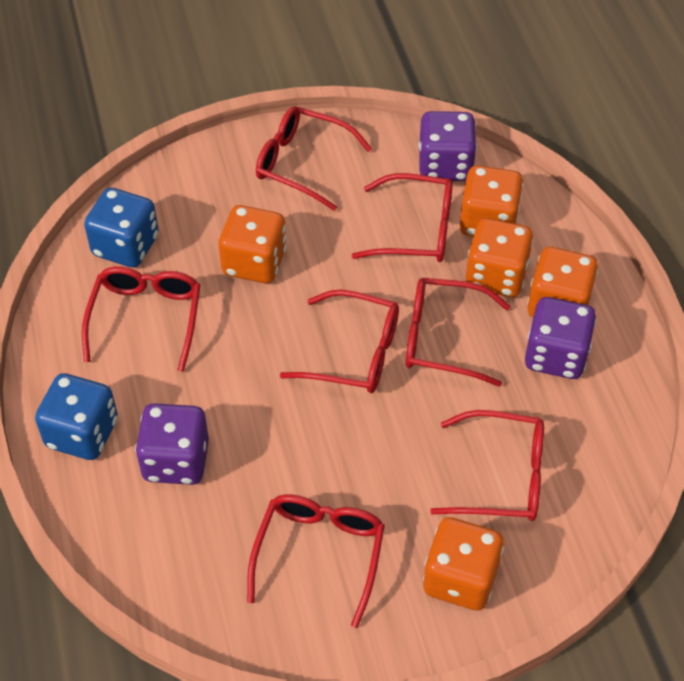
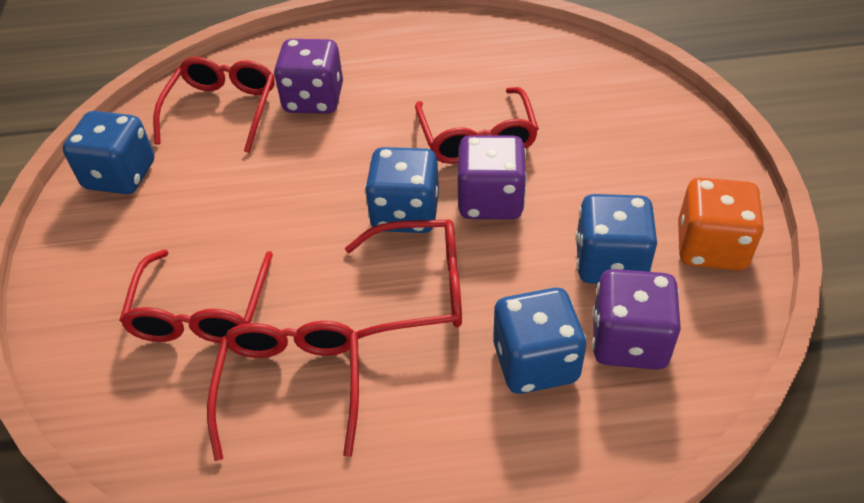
blue dice: 2 -> 4
orange dice: 5 -> 1
red glasses: 7 -> 5

